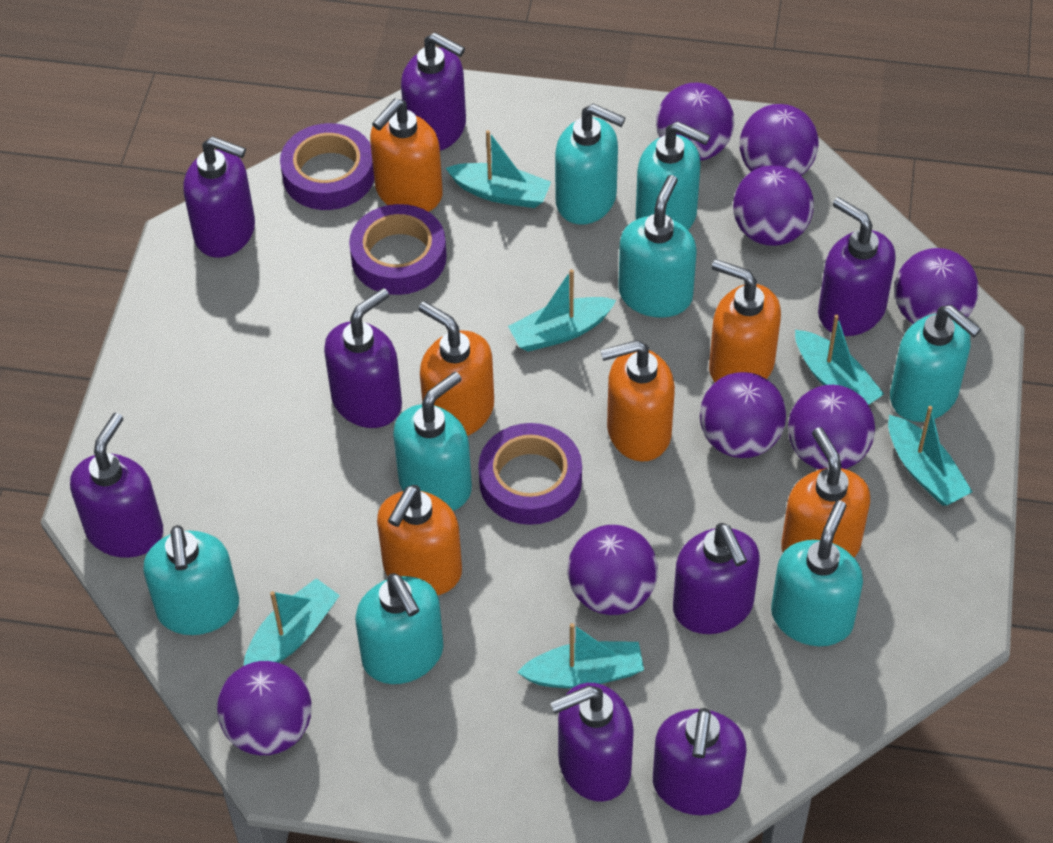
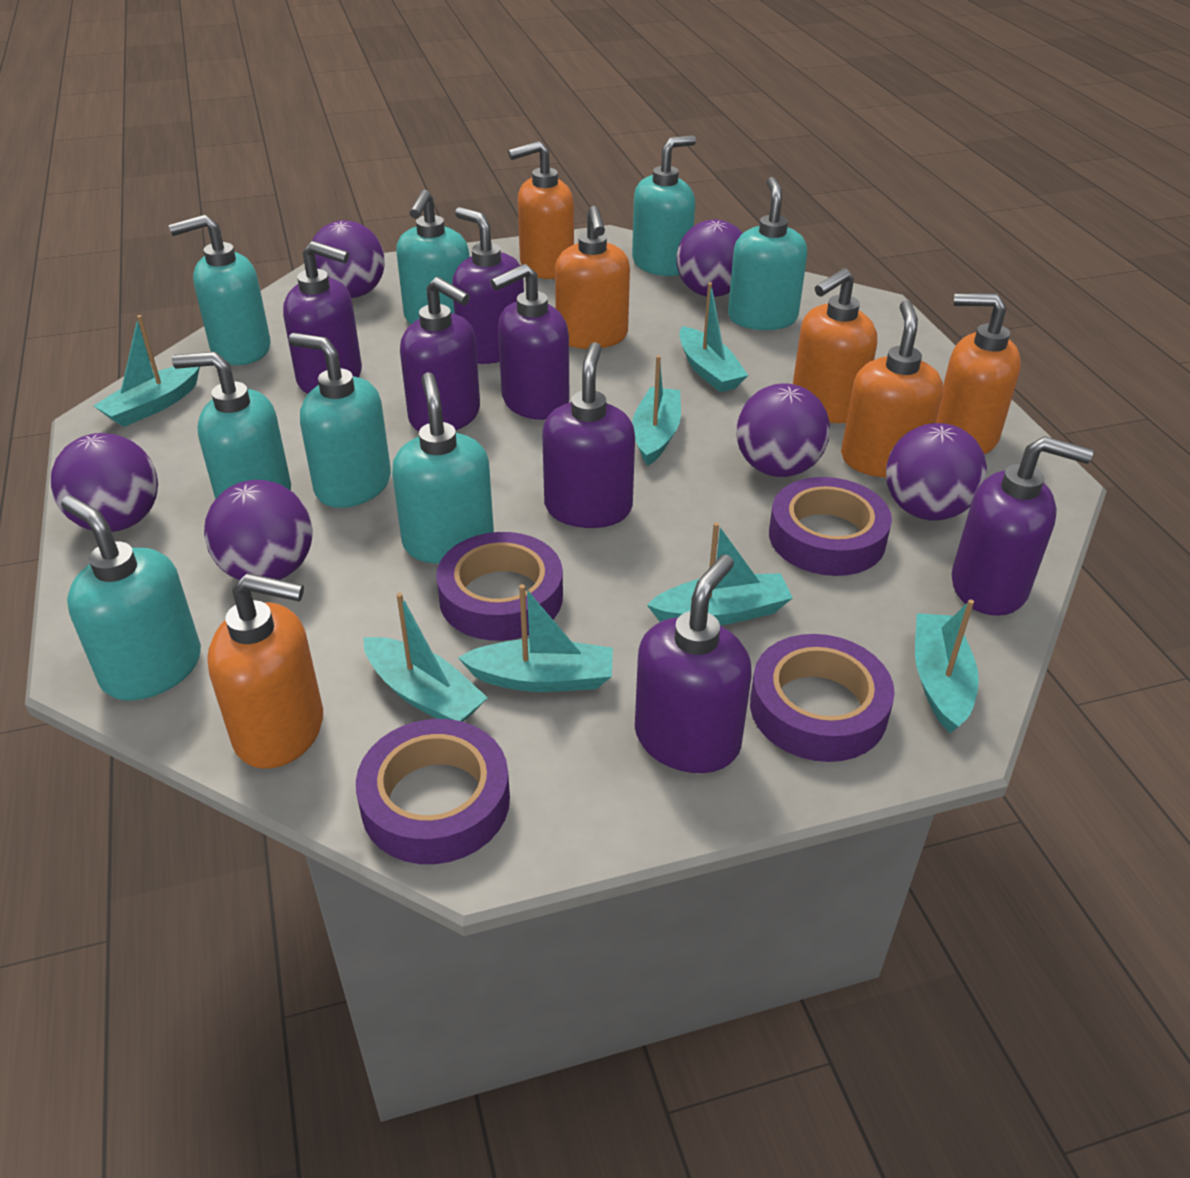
purple ball: 8 -> 6
purple soap dispenser: 8 -> 7
purple tape: 3 -> 4
turquoise boat: 6 -> 7

